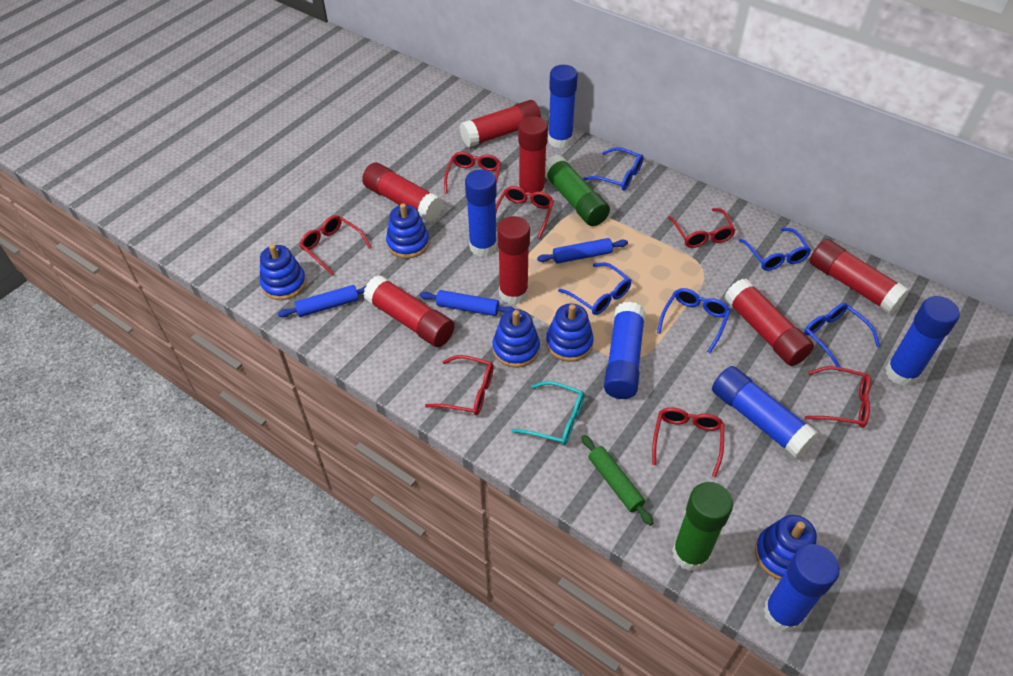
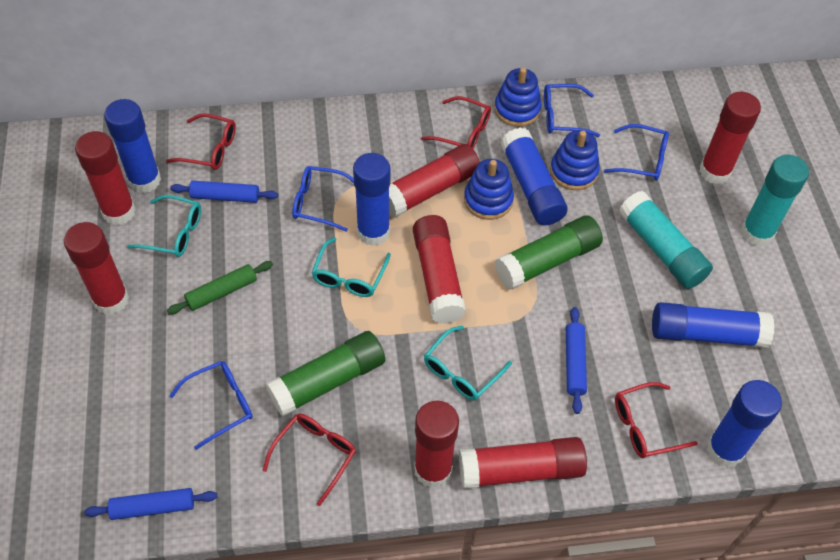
blue glasses: 5 -> 4
blue glue stick: 6 -> 5
blue stacking toy: 5 -> 3
red glasses: 7 -> 4
turquoise glasses: 1 -> 3
turquoise glue stick: 0 -> 2

